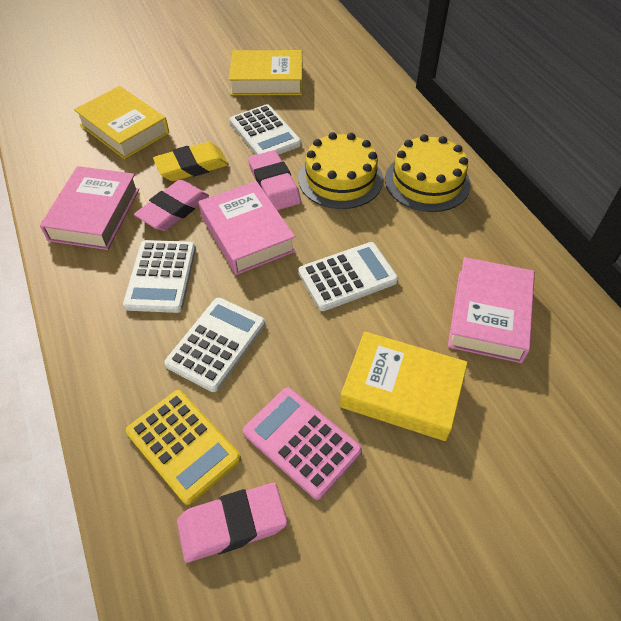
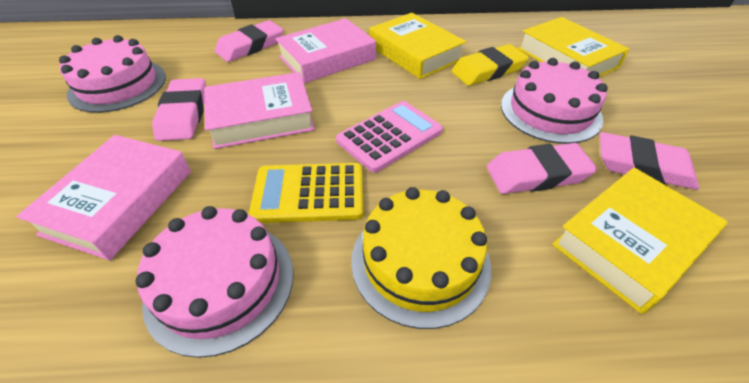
pink cake: 0 -> 3
pink eraser: 3 -> 4
white calculator: 4 -> 0
yellow cake: 2 -> 1

